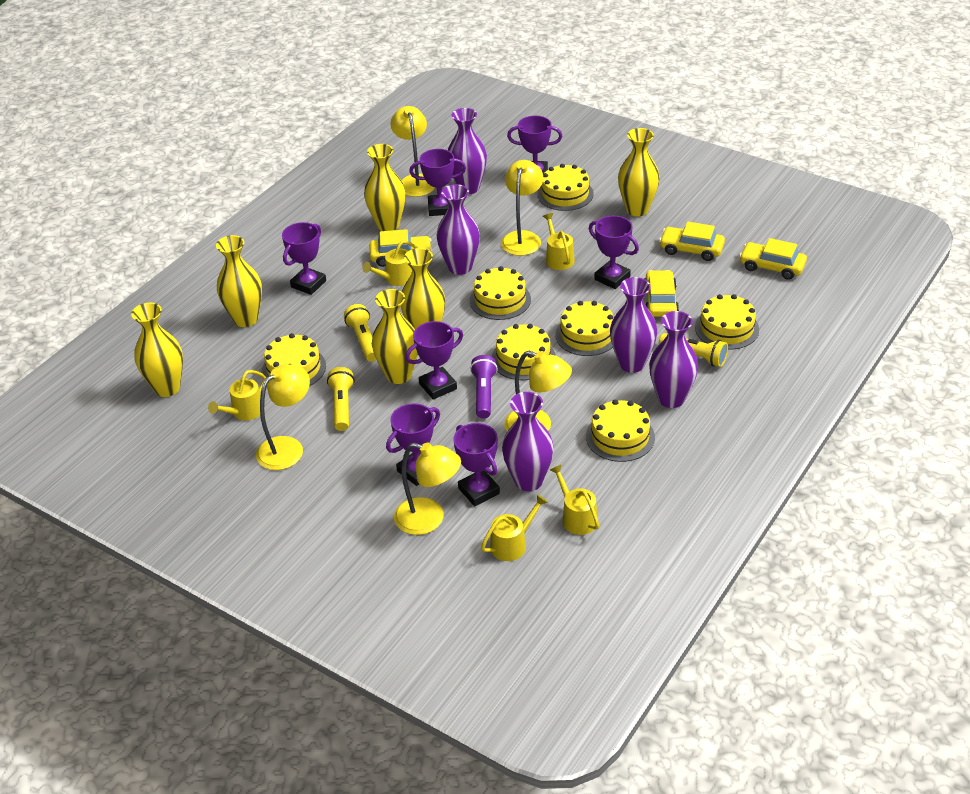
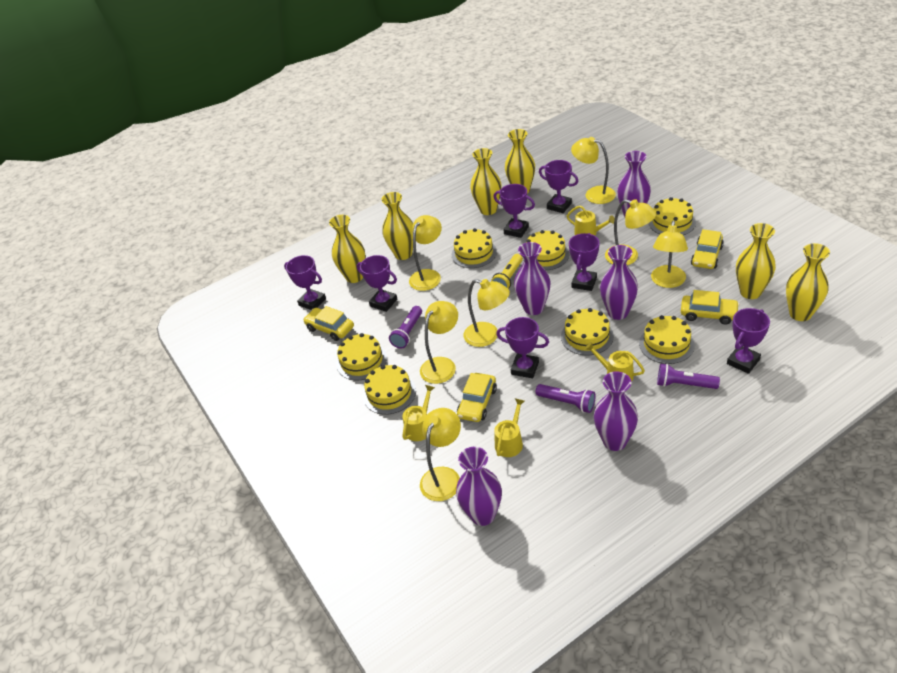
purple flashlight: 1 -> 3
yellow flashlight: 3 -> 1
yellow lamp: 5 -> 7
yellow watering can: 5 -> 4

